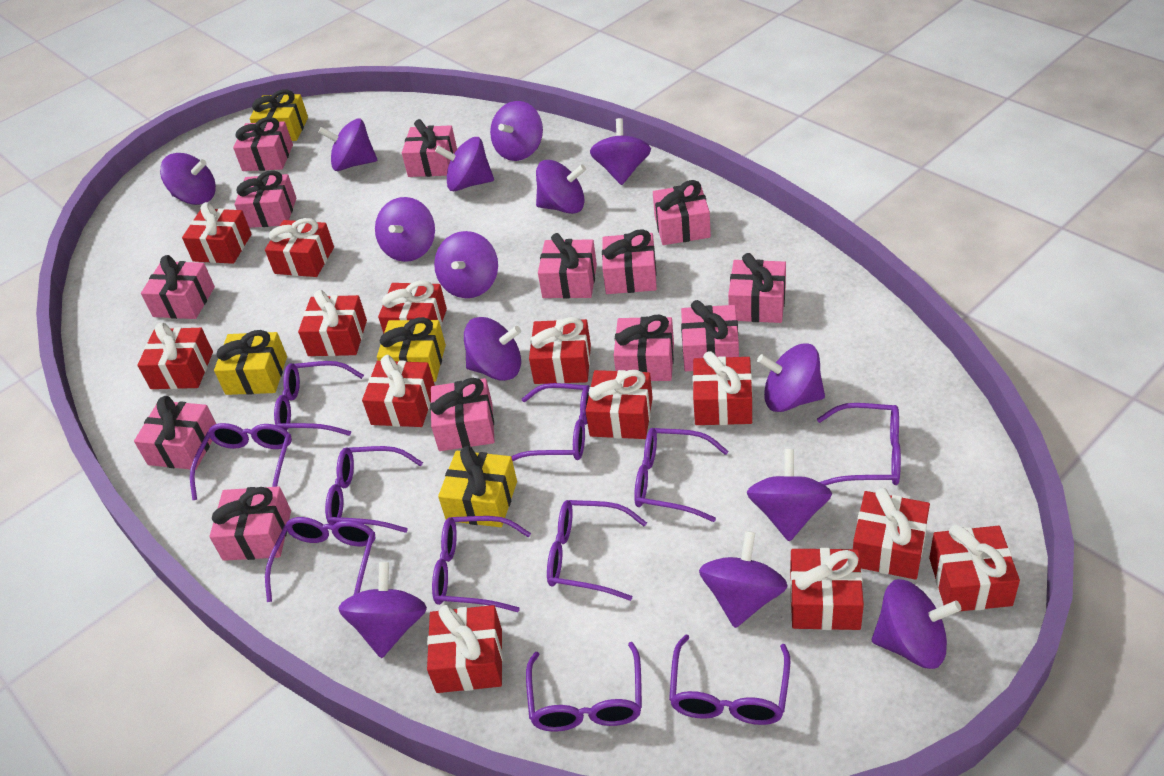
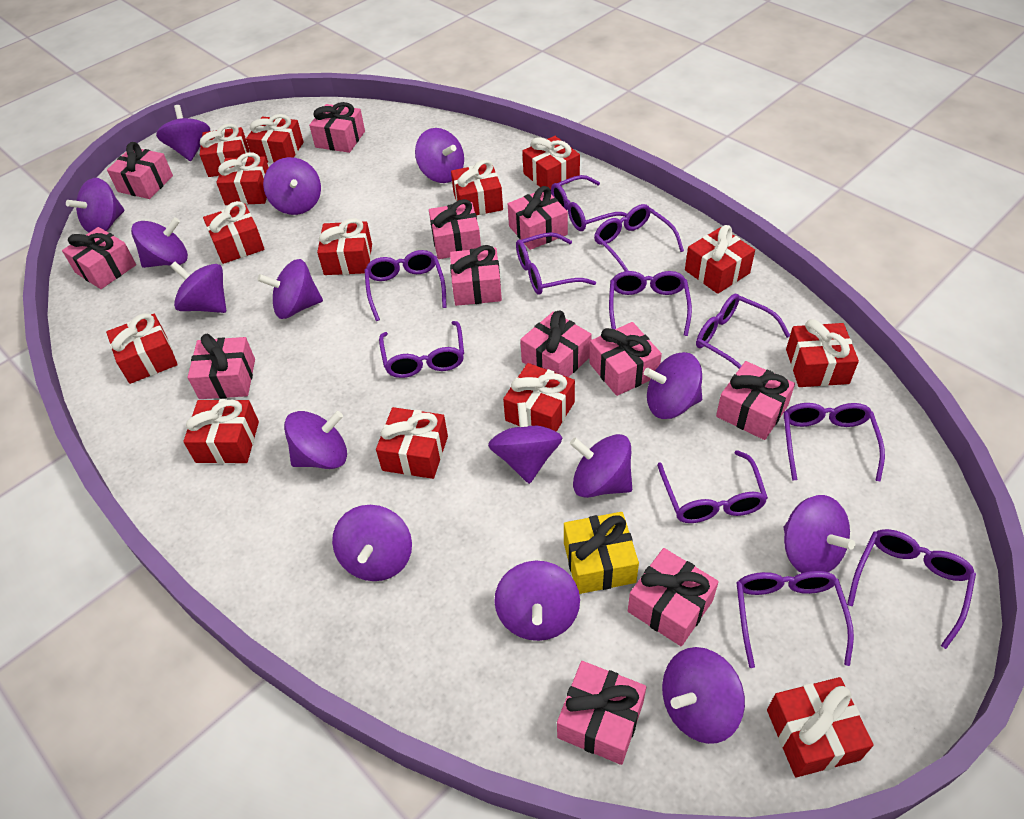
pink gift: 13 -> 12
purple spinning top: 14 -> 15
red gift: 13 -> 14
yellow gift: 4 -> 1

